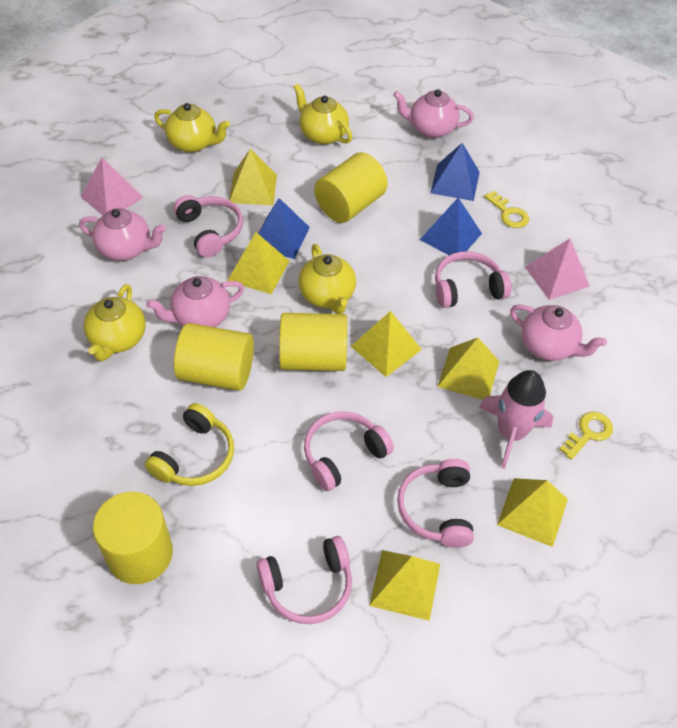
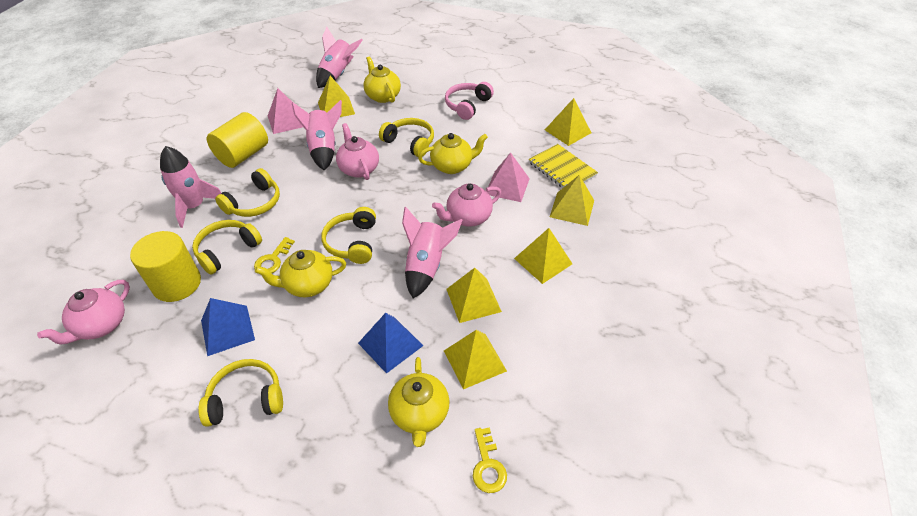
blue pyramid: 3 -> 2
pink headphones: 5 -> 1
pink rocket: 1 -> 4
pink teapot: 4 -> 3
yellow cylinder: 4 -> 2
yellow headphones: 1 -> 5
yellow notebook: 0 -> 1

